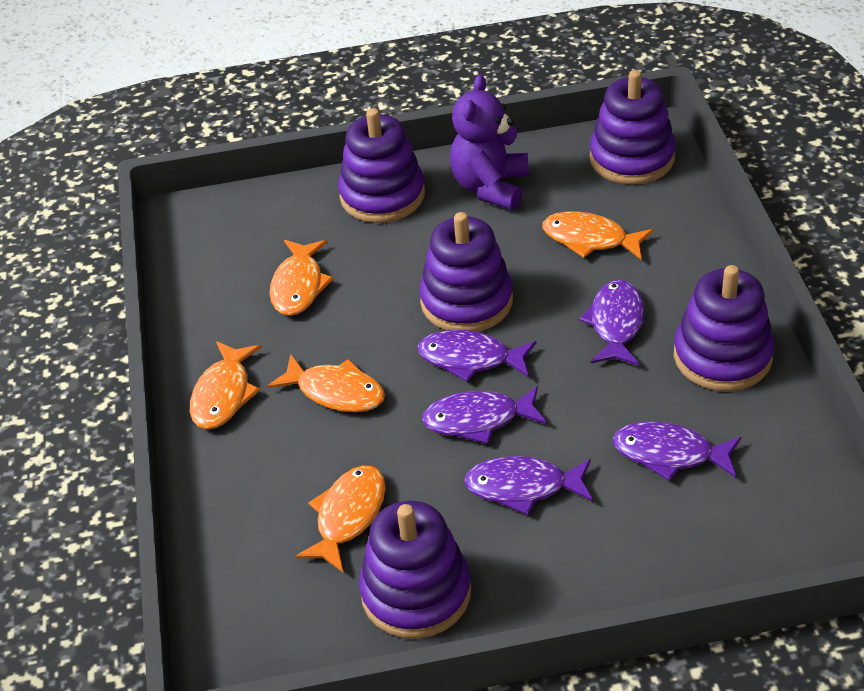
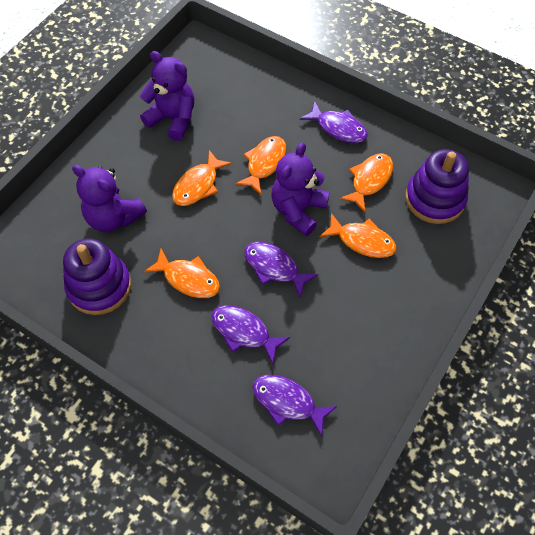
purple fish: 5 -> 4
purple stacking toy: 5 -> 2
purple teddy bear: 1 -> 3

